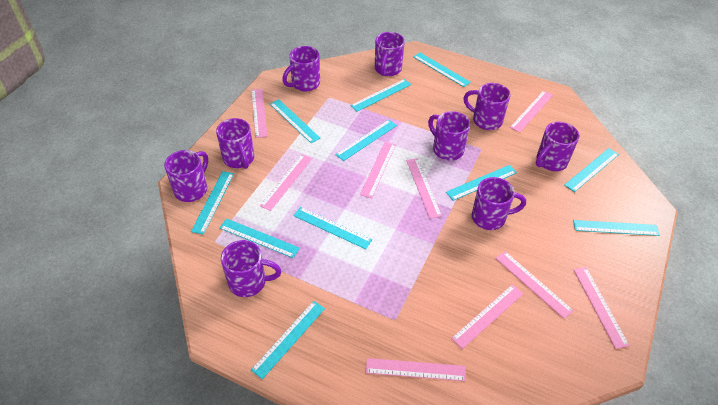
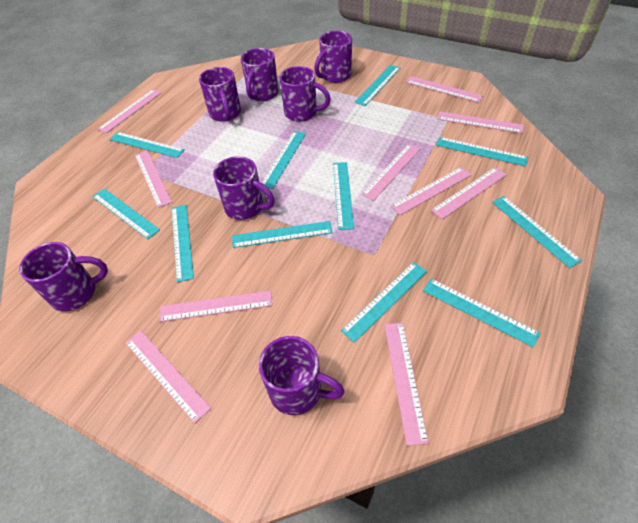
pink ruler: 9 -> 10
purple mug: 9 -> 7

